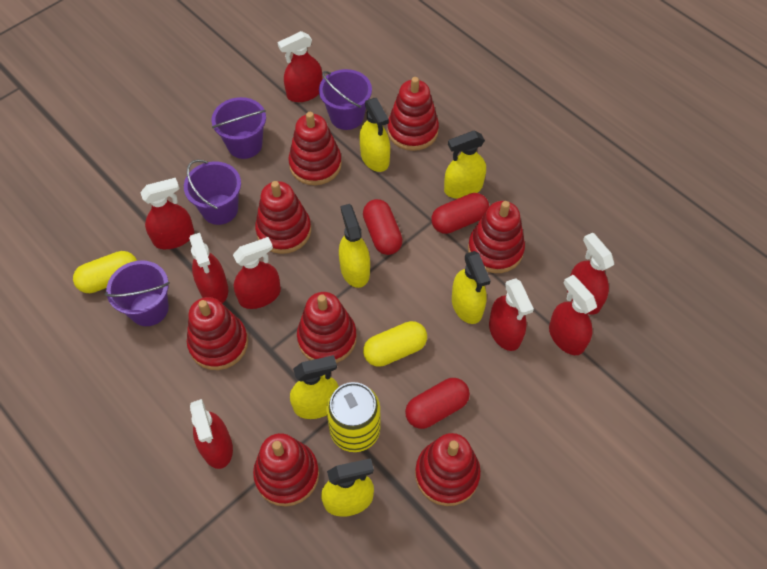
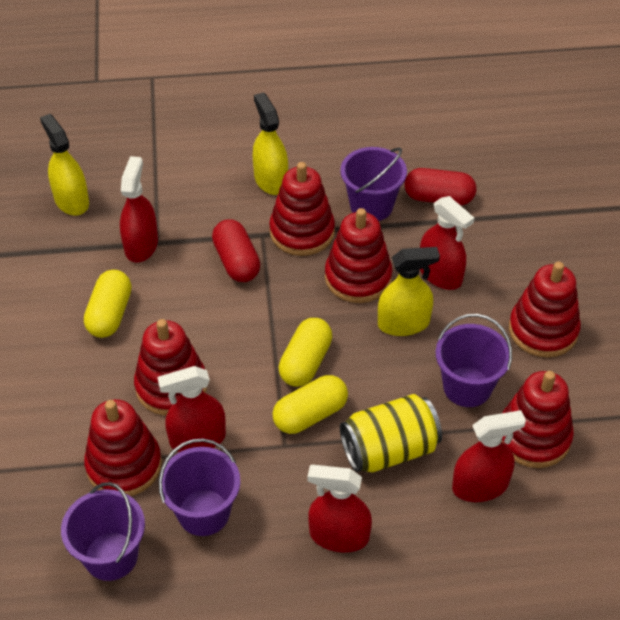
red capsule: 3 -> 2
red spray bottle: 8 -> 5
red stacking toy: 8 -> 6
yellow capsule: 2 -> 3
yellow spray bottle: 6 -> 3

